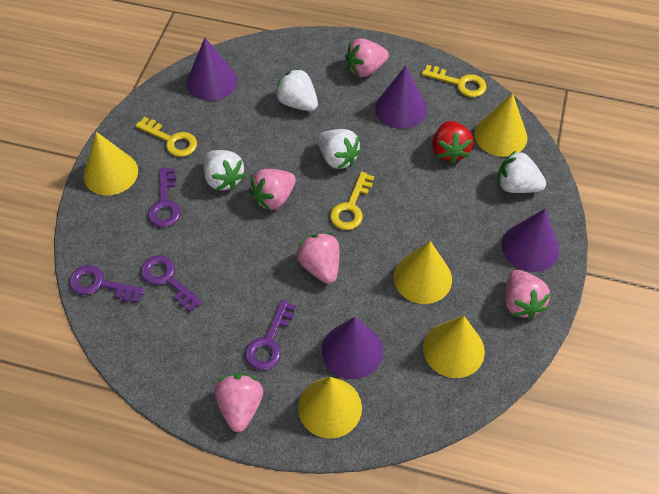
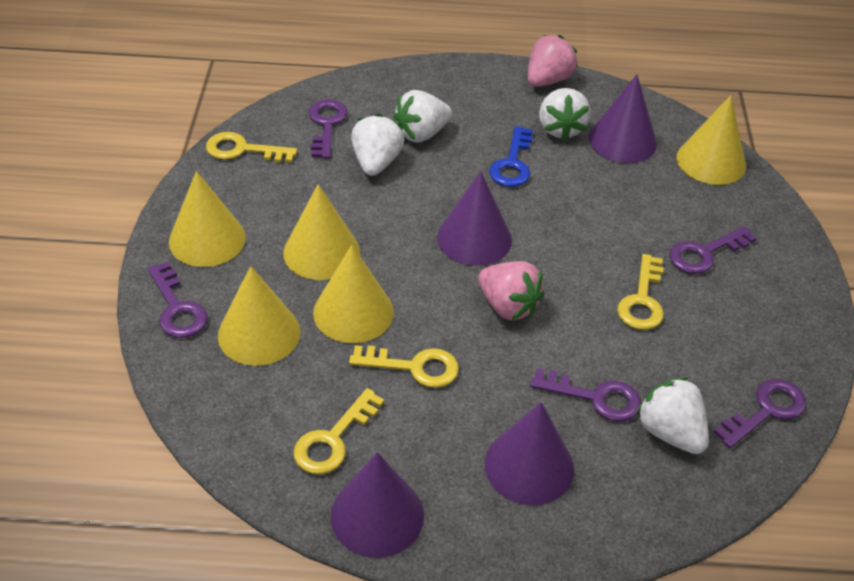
blue key: 0 -> 1
pink strawberry: 5 -> 2
purple key: 4 -> 5
red strawberry: 1 -> 0
yellow key: 3 -> 4

